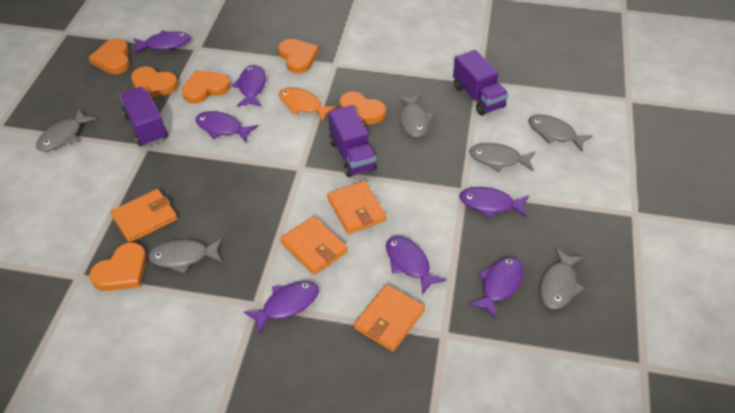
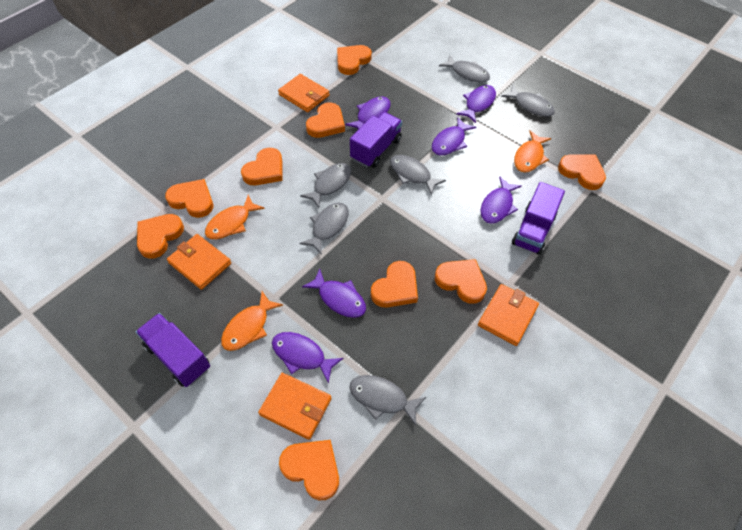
orange fish: 1 -> 3
orange heart: 6 -> 9
purple fish: 7 -> 6

